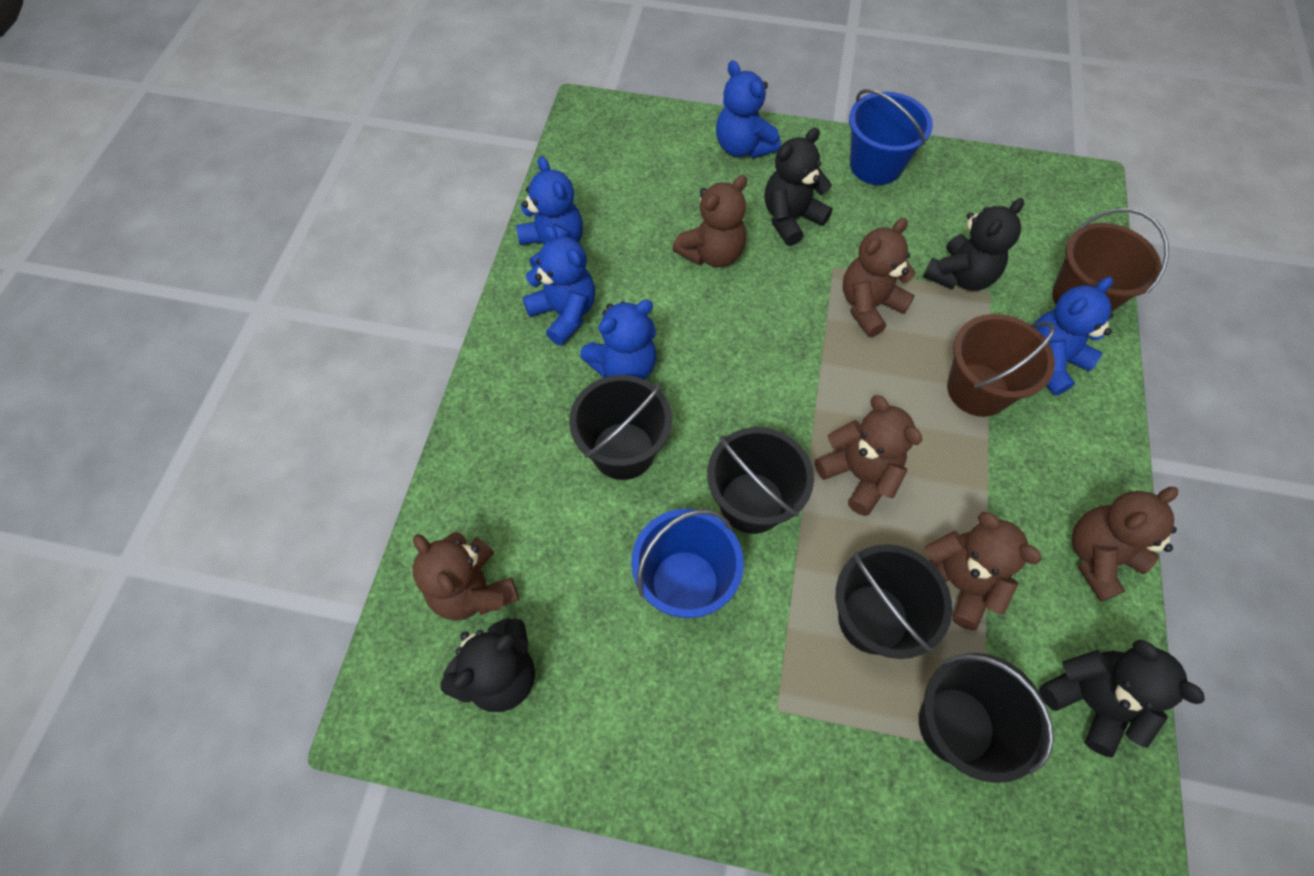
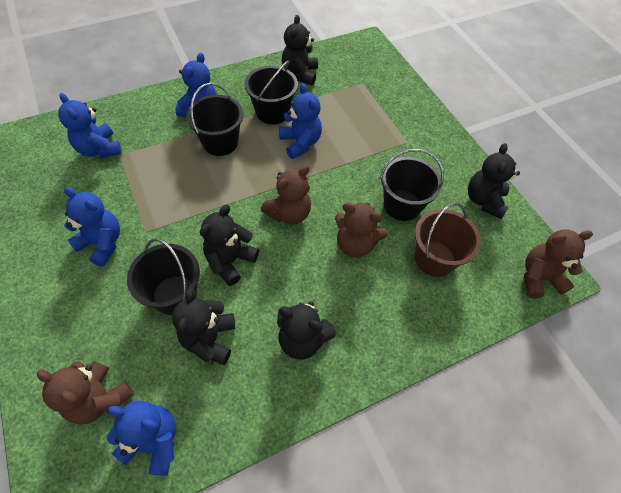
black teddy bear: 4 -> 5
blue bucket: 2 -> 0
brown bucket: 2 -> 1
brown teddy bear: 6 -> 4

